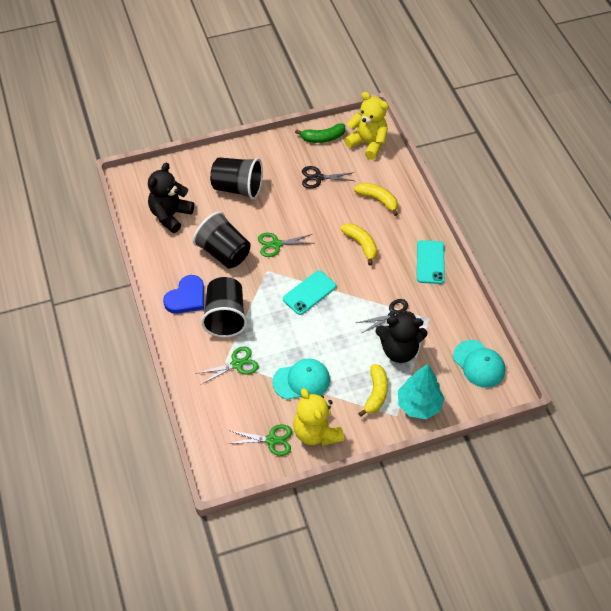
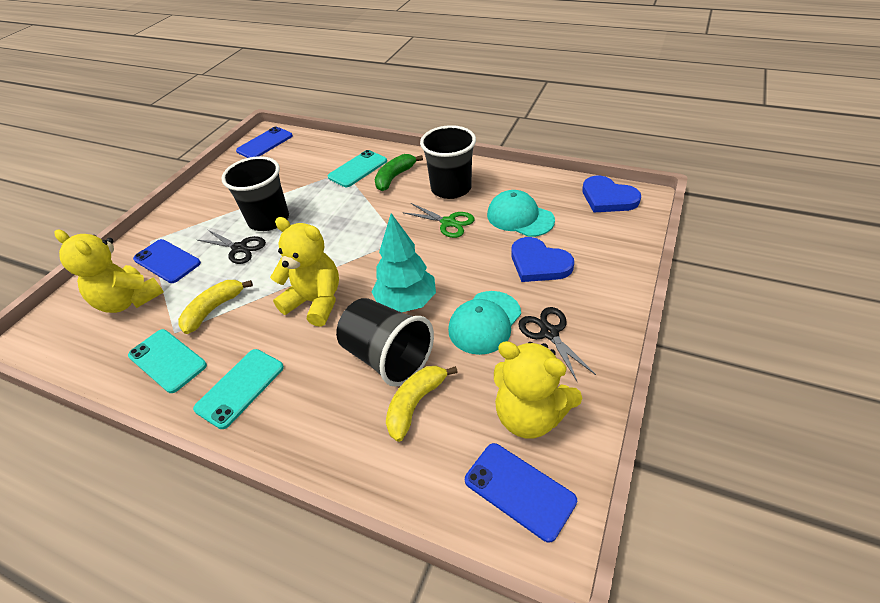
black teddy bear: 2 -> 0
blue heart: 1 -> 2
blue phone: 0 -> 3
green scissors: 3 -> 1
turquoise phone: 2 -> 3
yellow banana: 3 -> 2
yellow teddy bear: 2 -> 3

